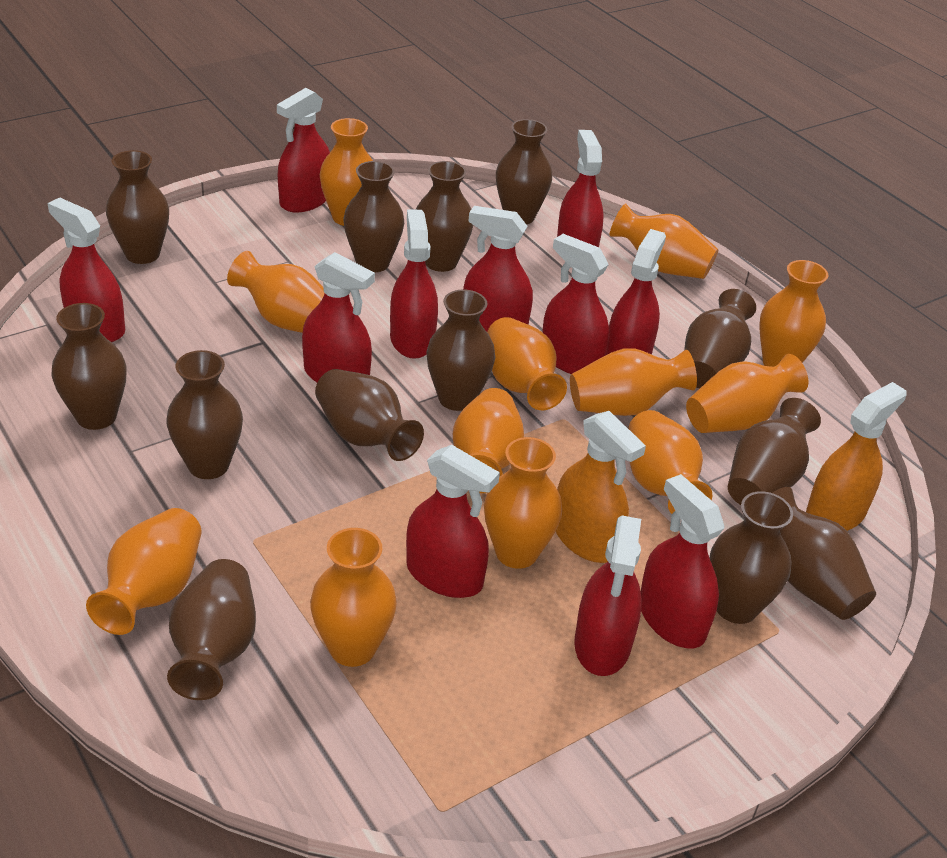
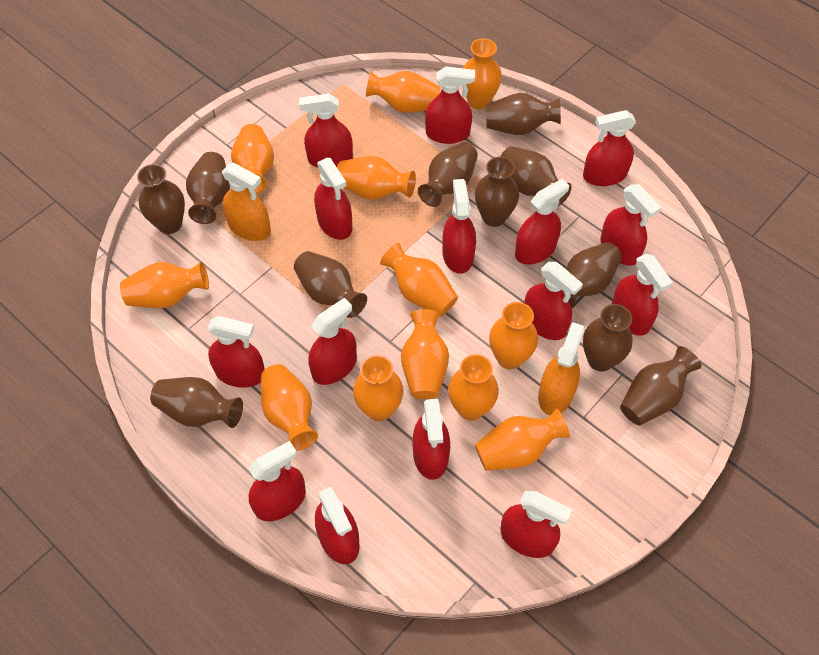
brown vase: 13 -> 11
red spray bottle: 11 -> 15

